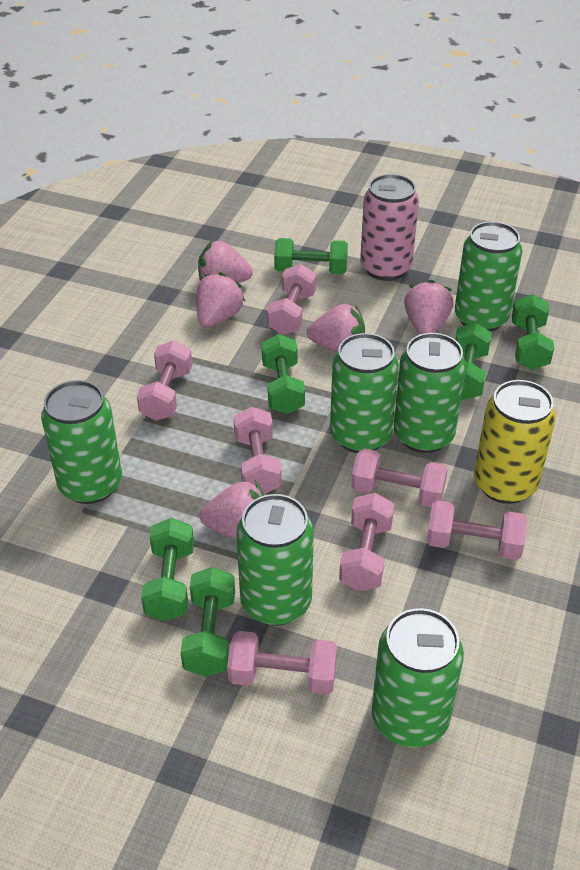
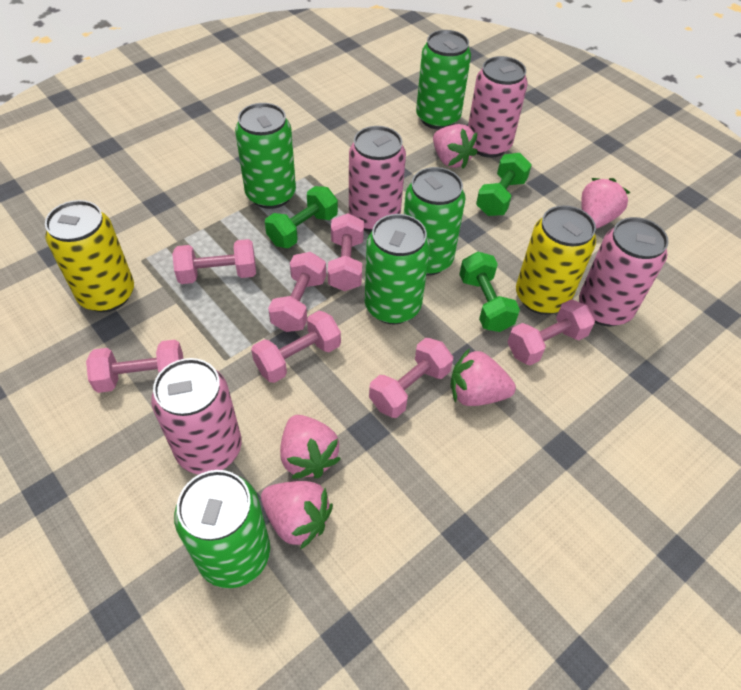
green can: 6 -> 5
green dumbbell: 6 -> 3
pink can: 1 -> 4
yellow can: 1 -> 2

